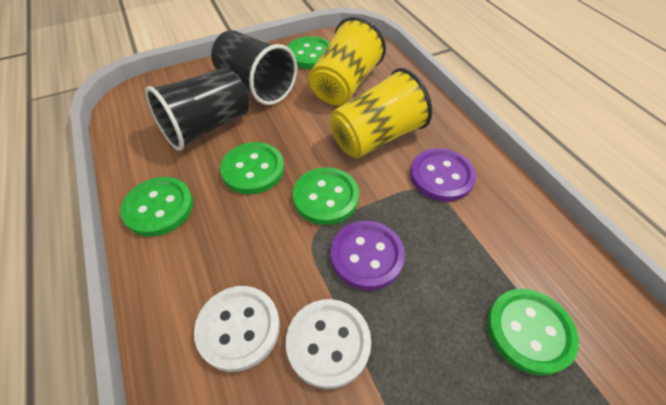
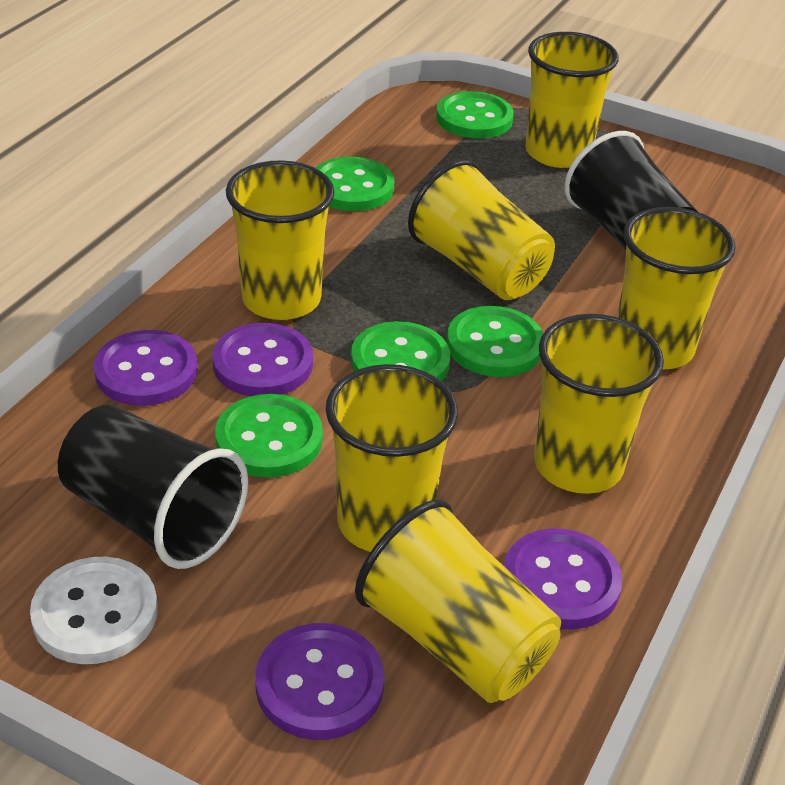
purple button: 2 -> 4
white button: 2 -> 1
yellow cup: 2 -> 7

